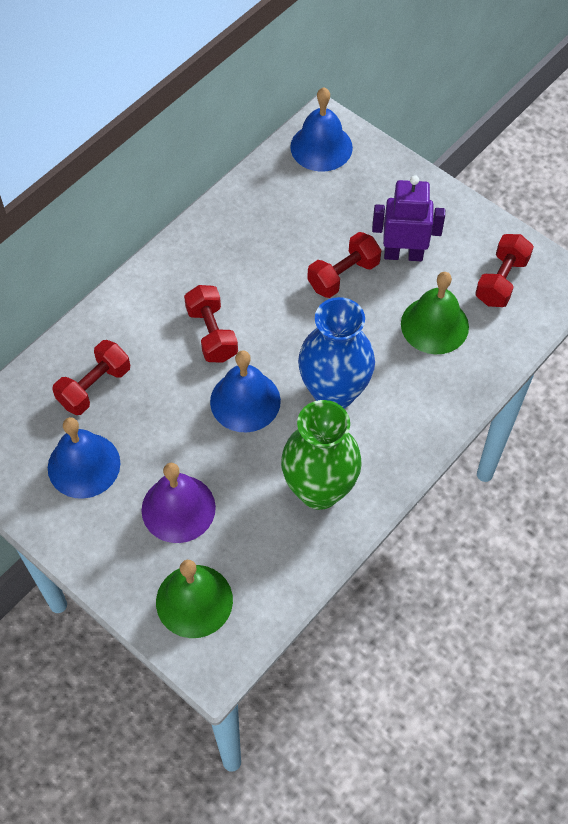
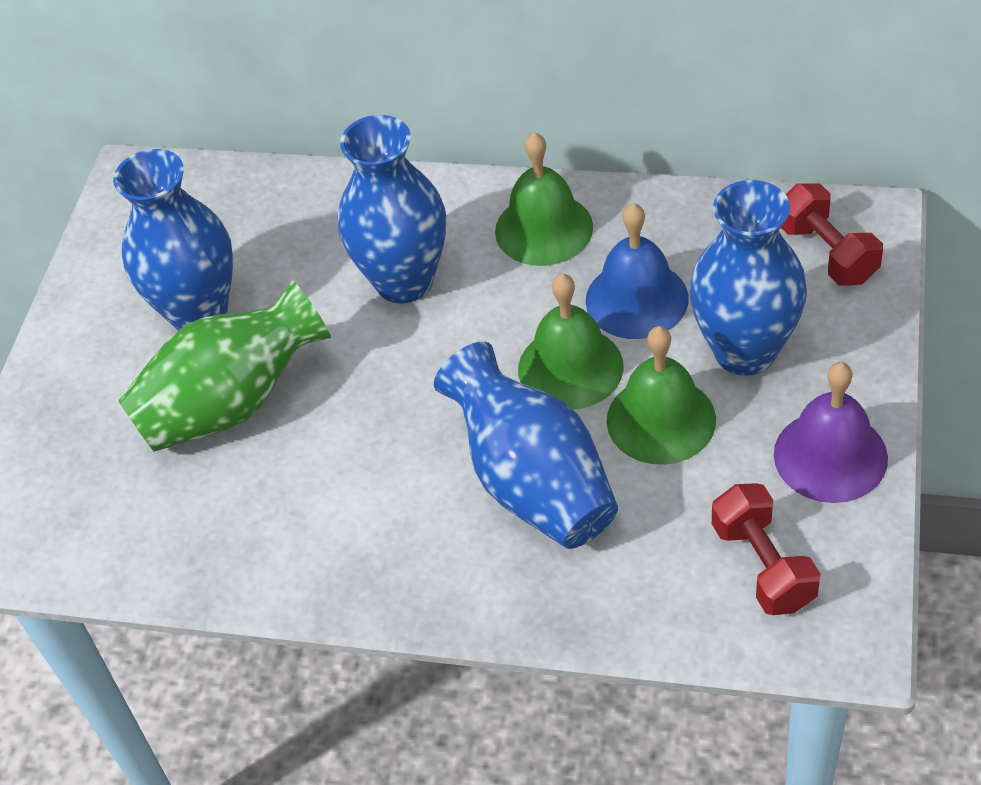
blue bell: 3 -> 1
blue vase: 1 -> 4
green bell: 2 -> 3
purple robot: 1 -> 0
red dumbbell: 4 -> 2

